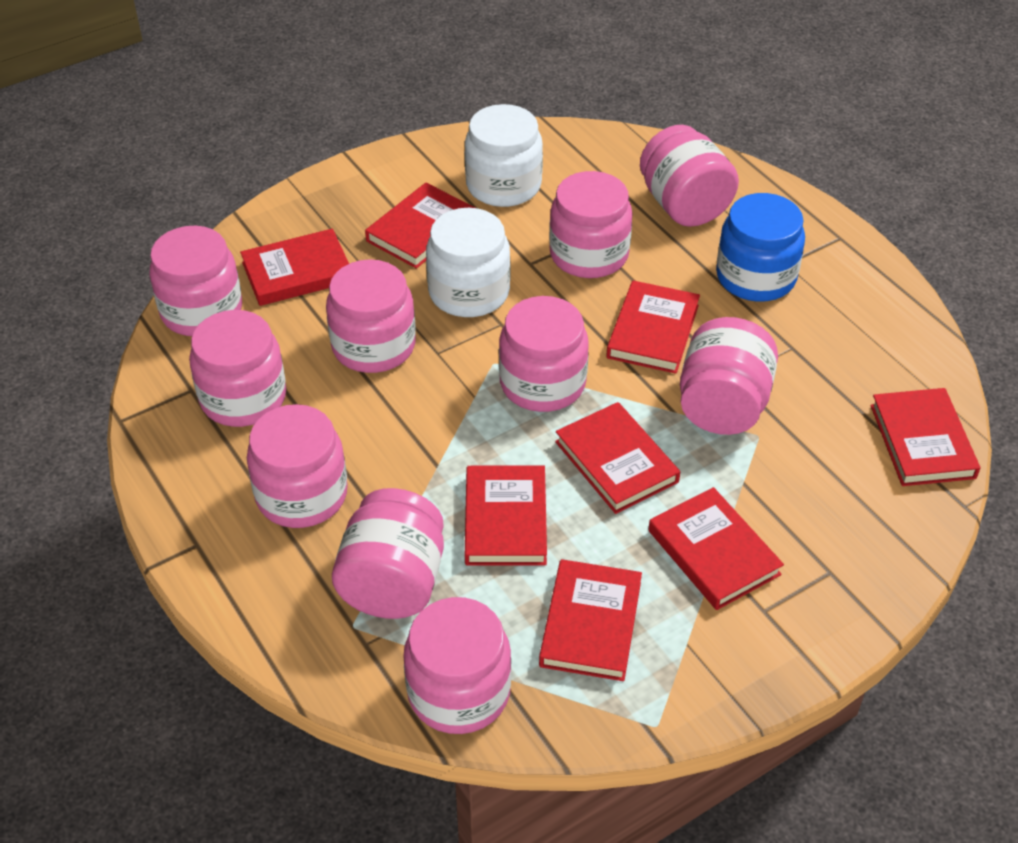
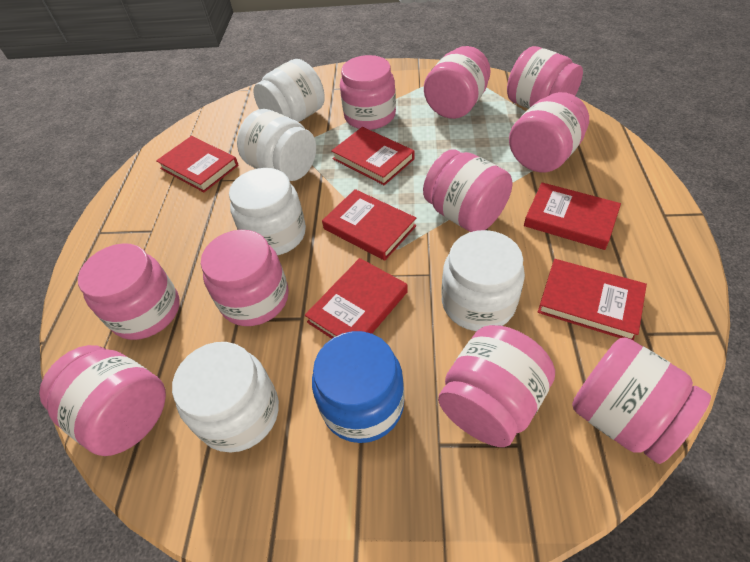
red book: 8 -> 6
white jar: 2 -> 5

